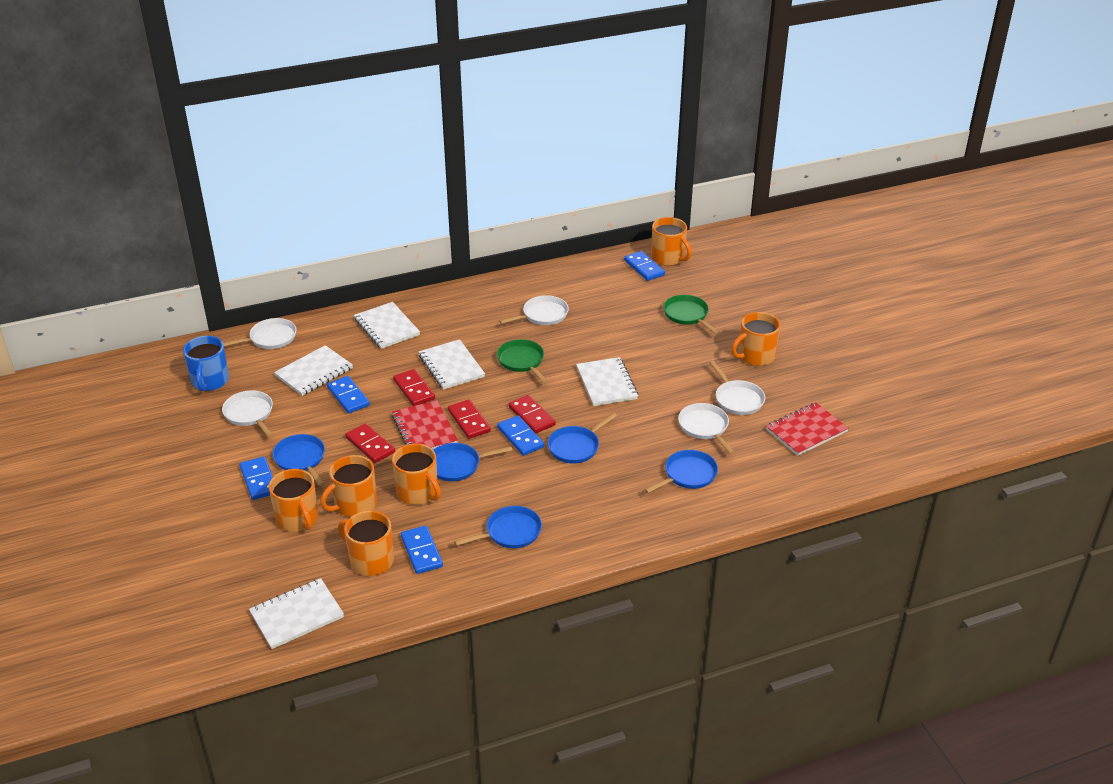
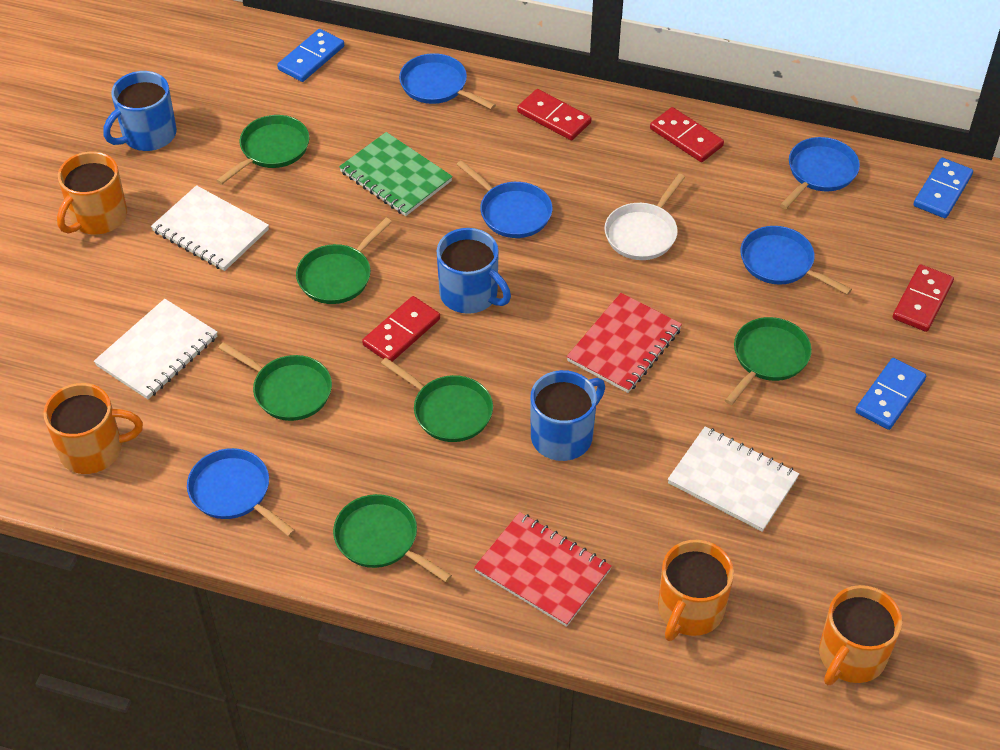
blue domino: 5 -> 3
blue mug: 1 -> 3
green notebook: 0 -> 1
green pan: 2 -> 6
orange mug: 6 -> 4
white notebook: 5 -> 3
white pan: 5 -> 1

